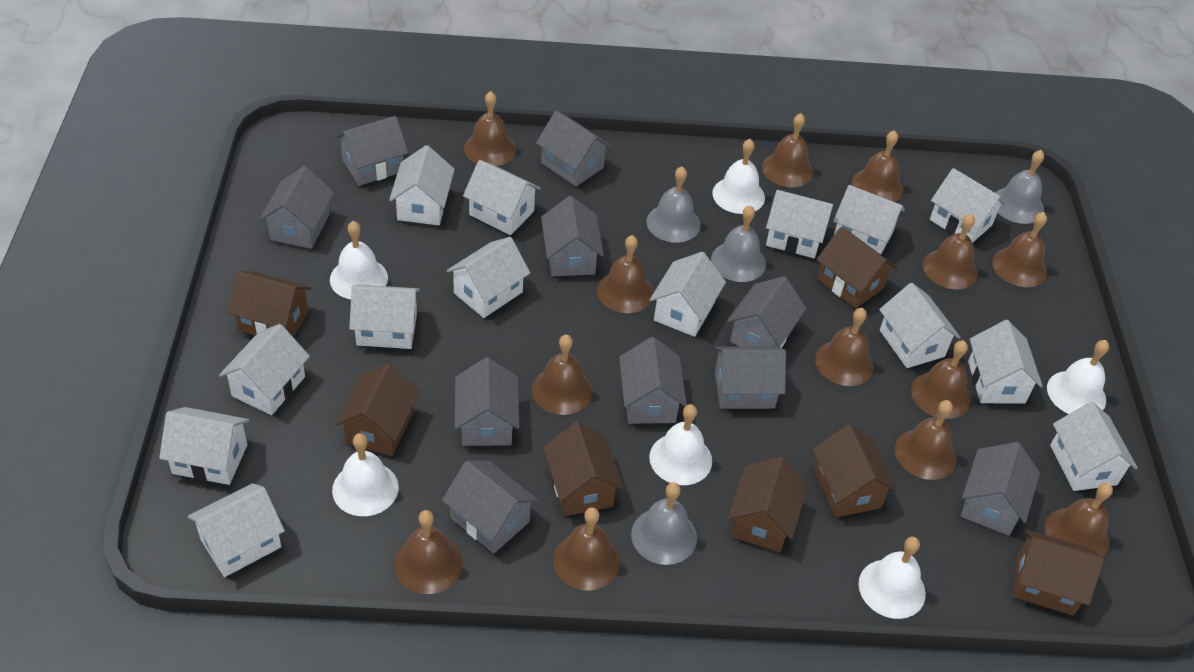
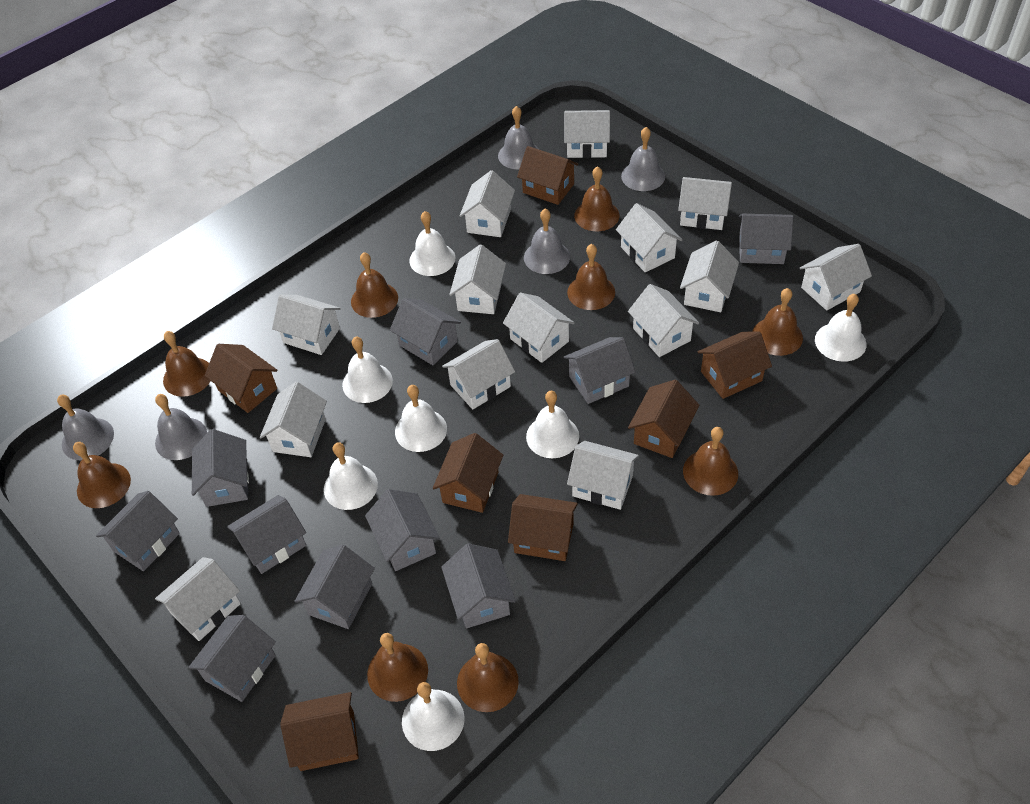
brown bell: 13 -> 9
grey bell: 4 -> 5
white bell: 6 -> 7

